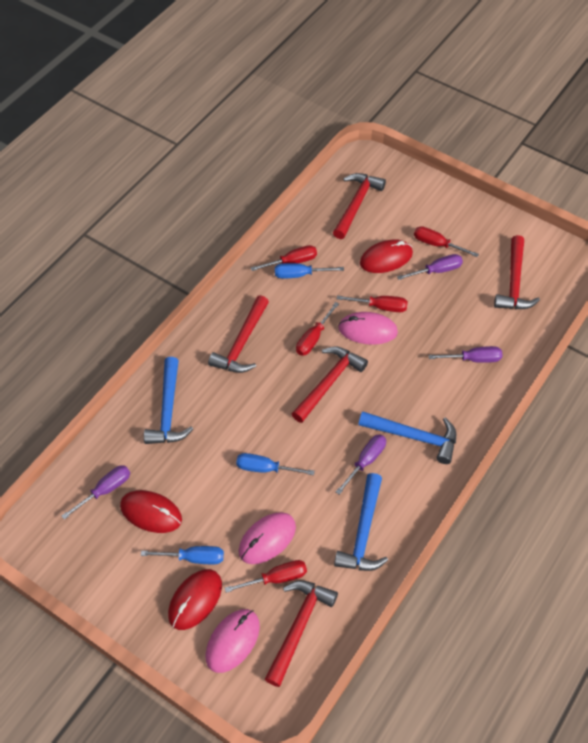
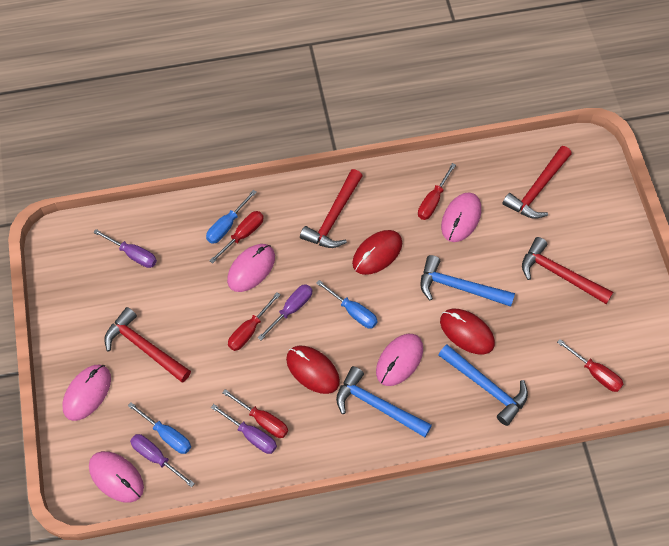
pink mouse: 3 -> 5
red hammer: 5 -> 4

